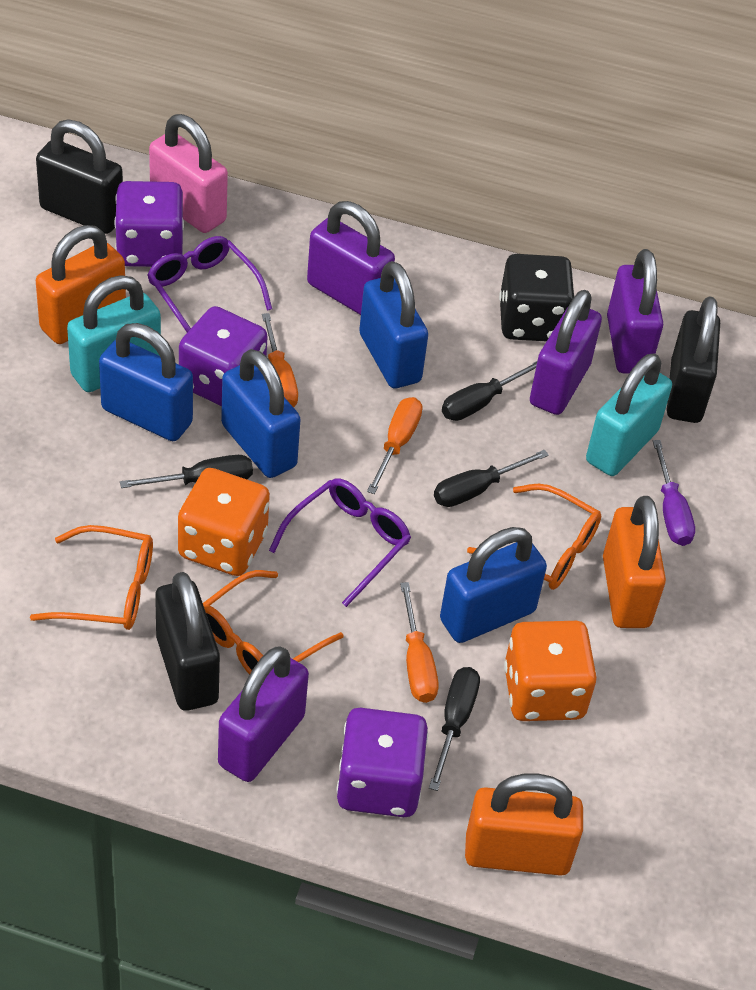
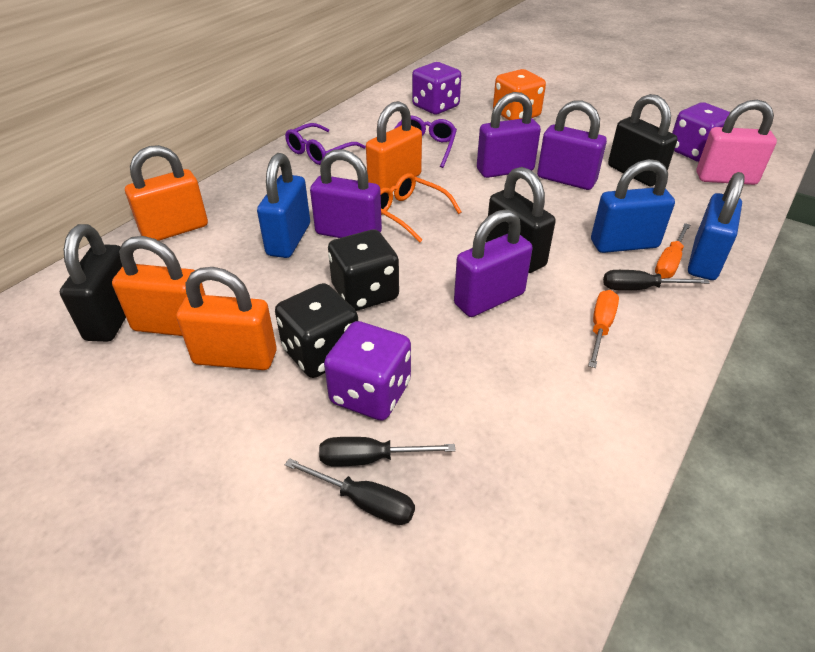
black dice: 1 -> 2
black screwdriver: 4 -> 3
blue padlock: 4 -> 3
orange dice: 2 -> 1
orange glasses: 3 -> 1
orange padlock: 3 -> 4
orange screwdriver: 3 -> 2
purple screwdriver: 1 -> 0
turquoise padlock: 2 -> 0

